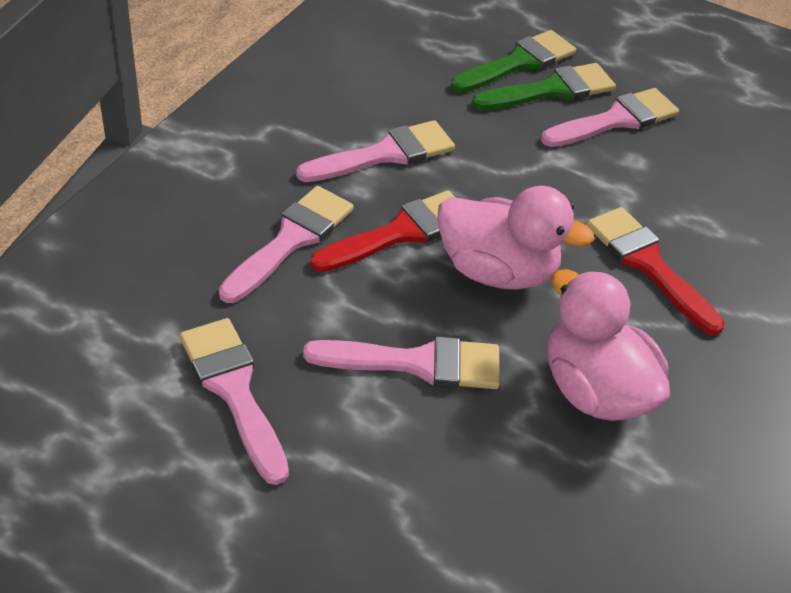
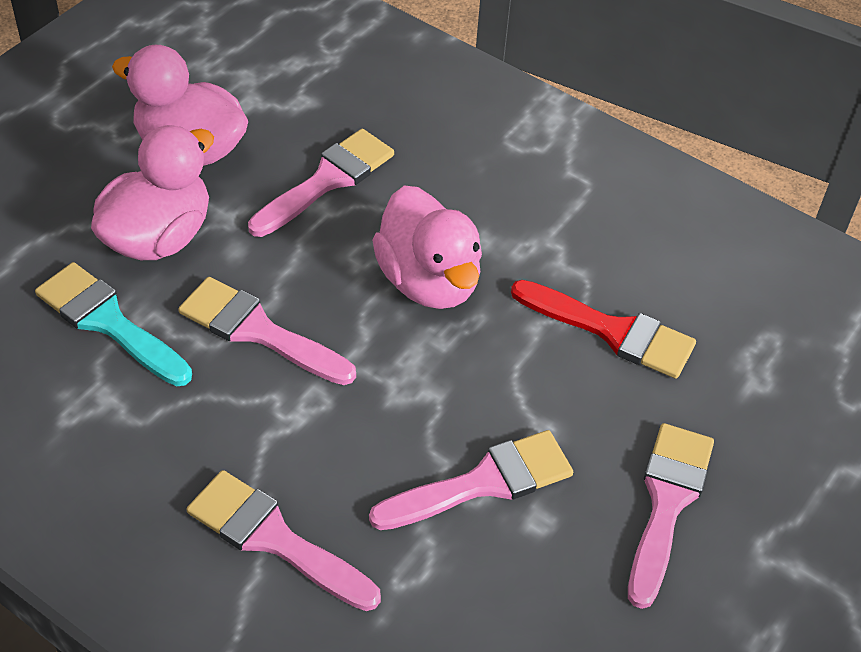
green brush: 2 -> 0
pink duck: 2 -> 3
red brush: 2 -> 1
turquoise brush: 0 -> 1

